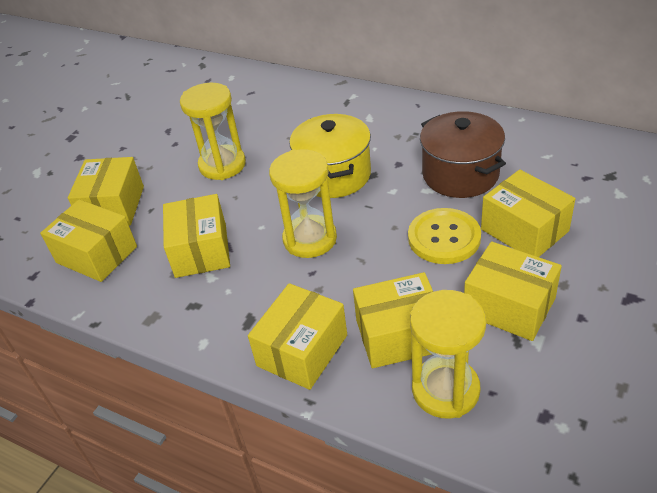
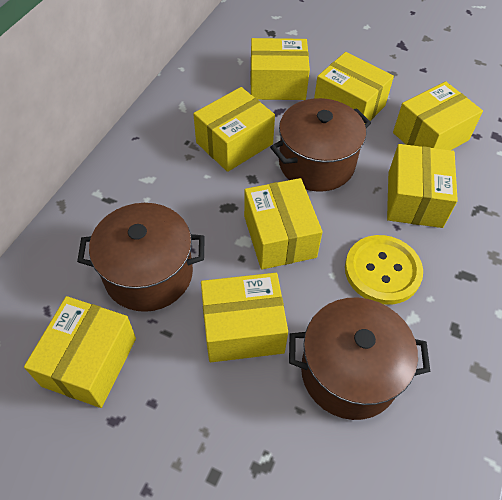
brown pot: 1 -> 3
yellow box: 7 -> 8
yellow hourglass: 3 -> 0
yellow pot: 1 -> 0

